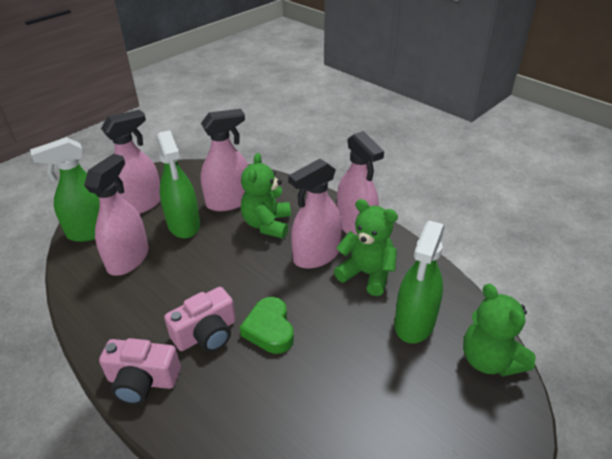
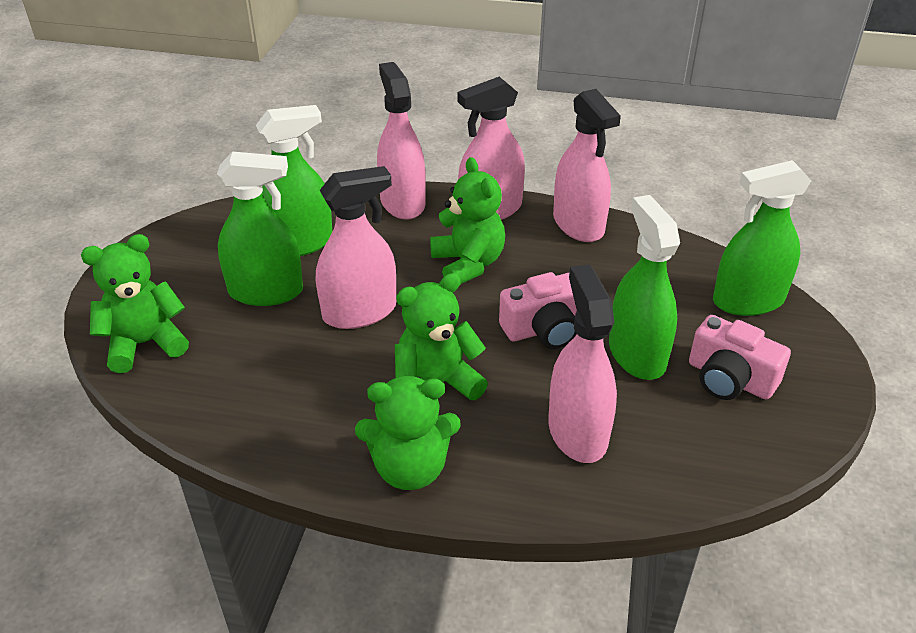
green heart: 1 -> 0
green spray bottle: 3 -> 4
green teddy bear: 3 -> 4

